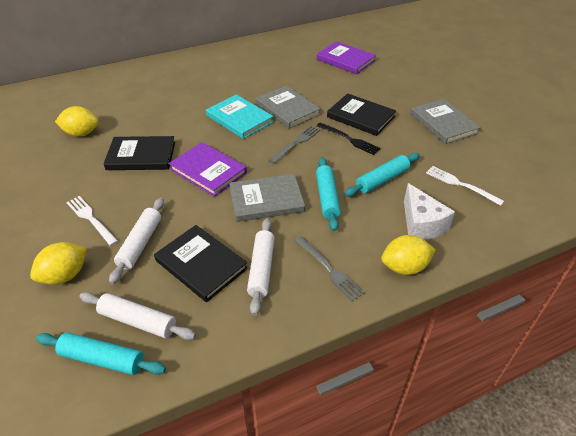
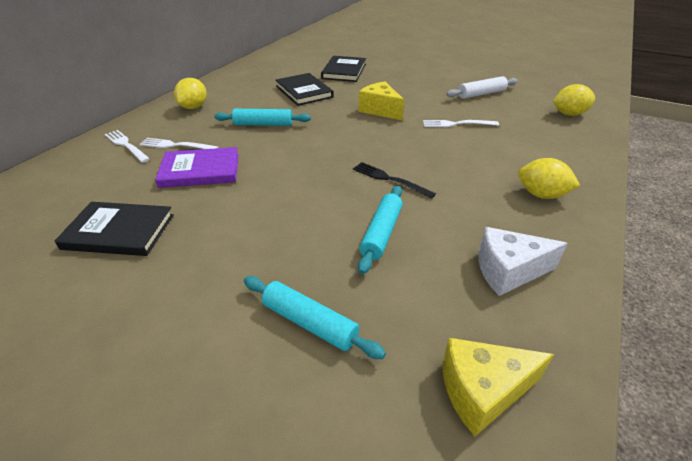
grey book: 3 -> 0
grey fork: 2 -> 0
purple book: 2 -> 1
turquoise book: 1 -> 0
white fork: 2 -> 3
white rolling pin: 3 -> 1
yellow cheese: 0 -> 2

